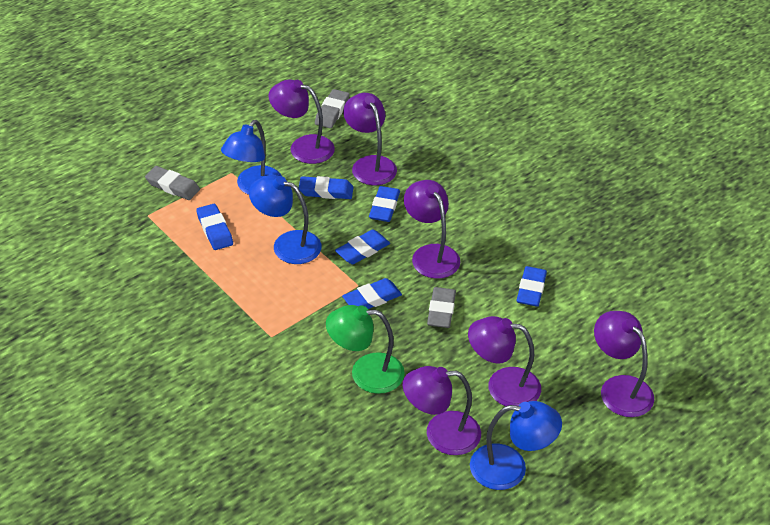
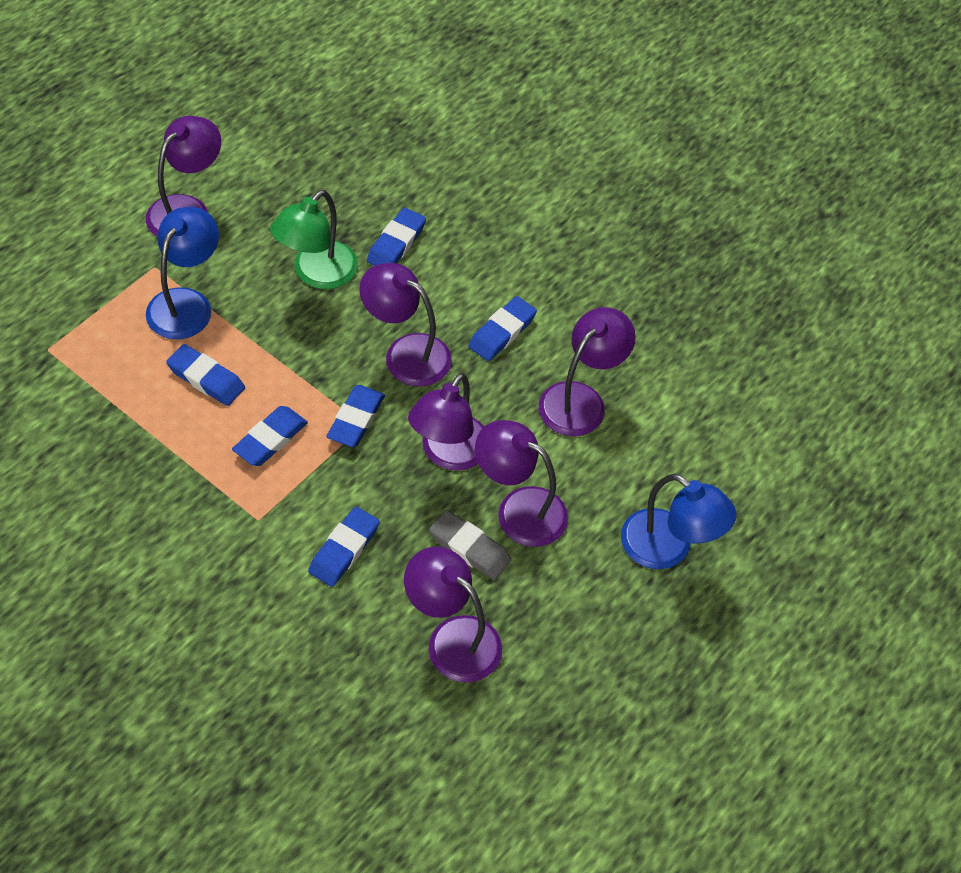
blue lamp: 3 -> 2
grey eraser: 3 -> 1

